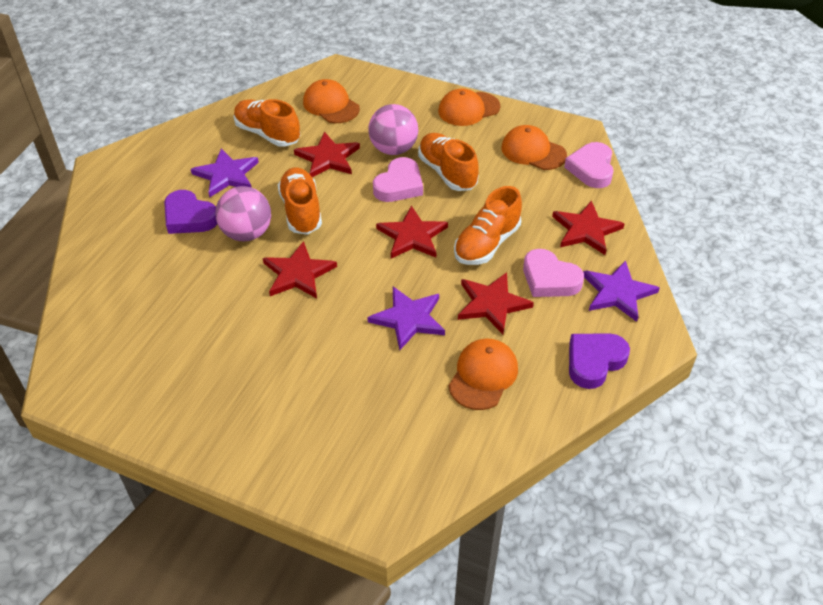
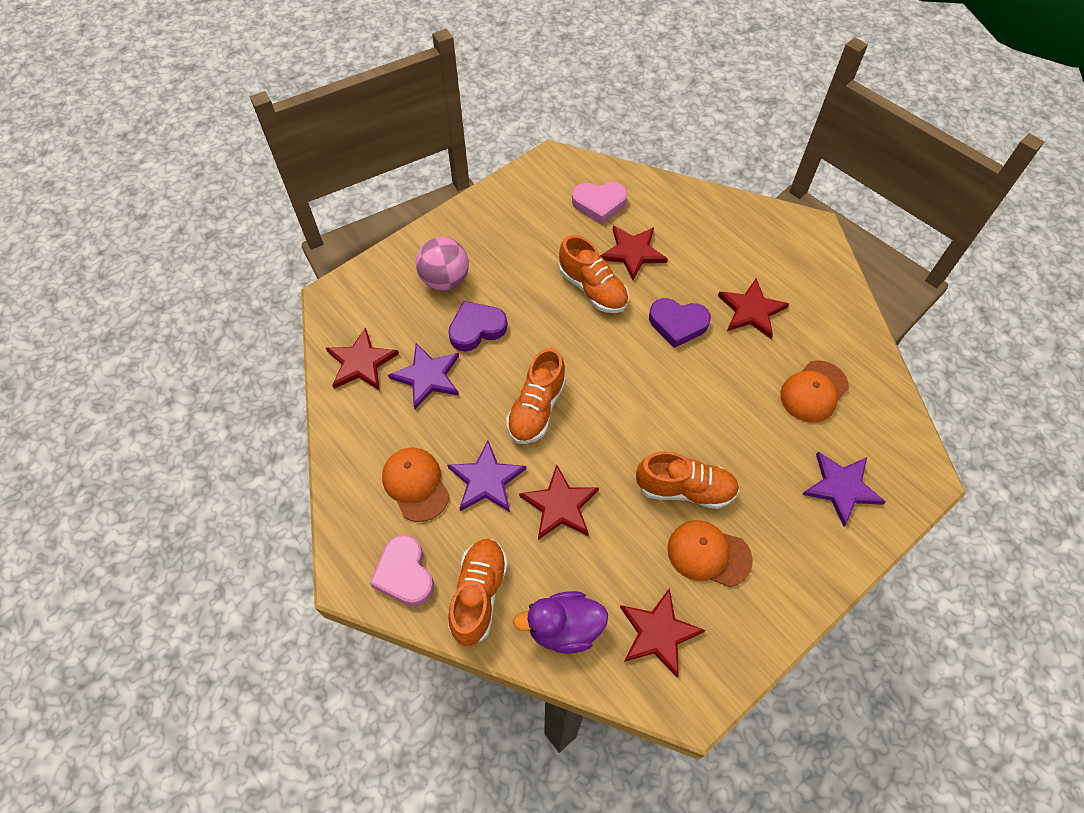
orange cap: 4 -> 3
pink ball: 2 -> 1
pink heart: 3 -> 2
purple duck: 0 -> 1

